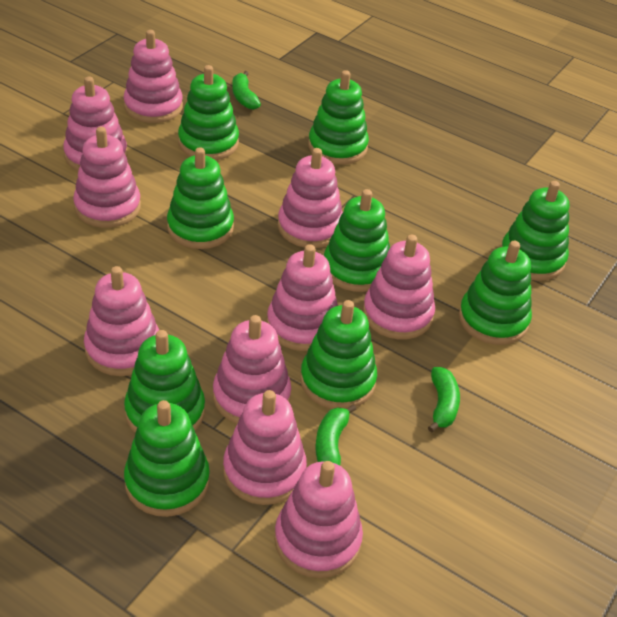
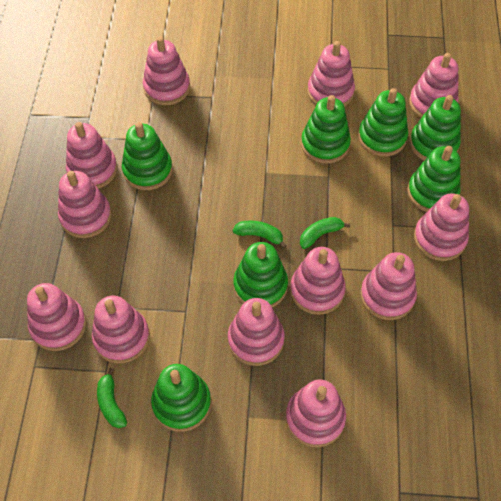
green stacking toy: 9 -> 7
pink stacking toy: 10 -> 12

